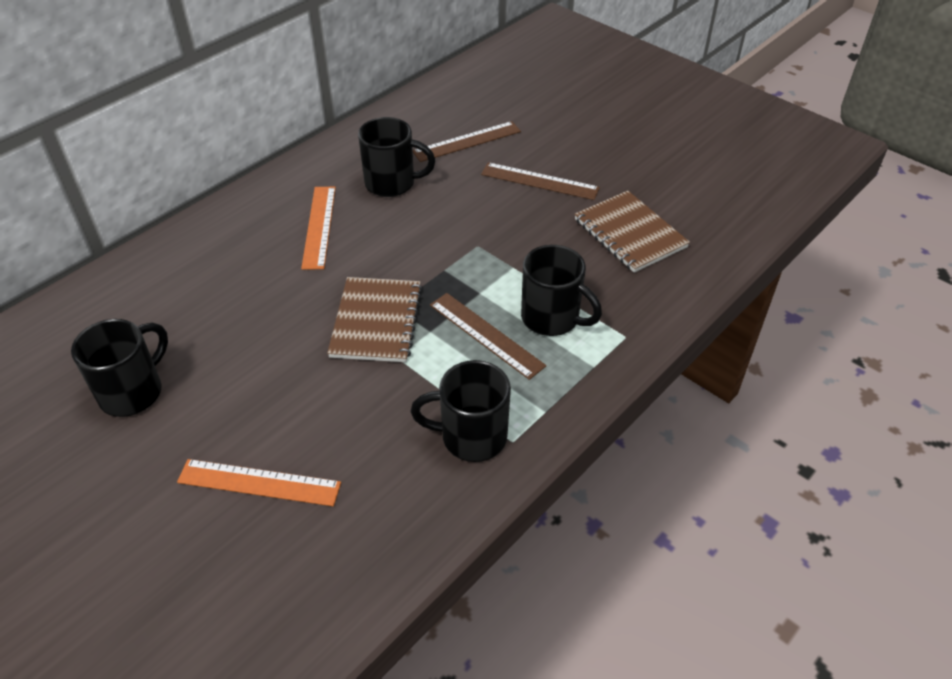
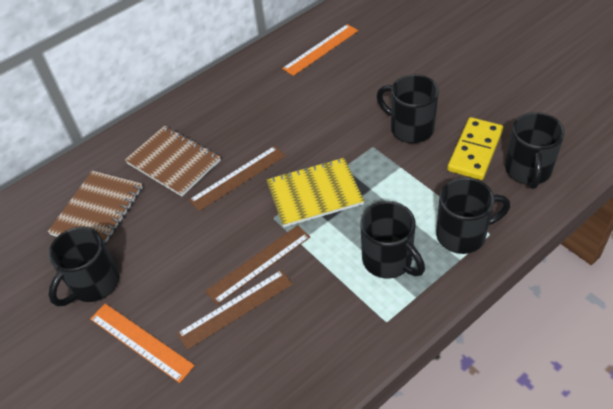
black mug: 4 -> 5
yellow domino: 0 -> 1
yellow notebook: 0 -> 1

